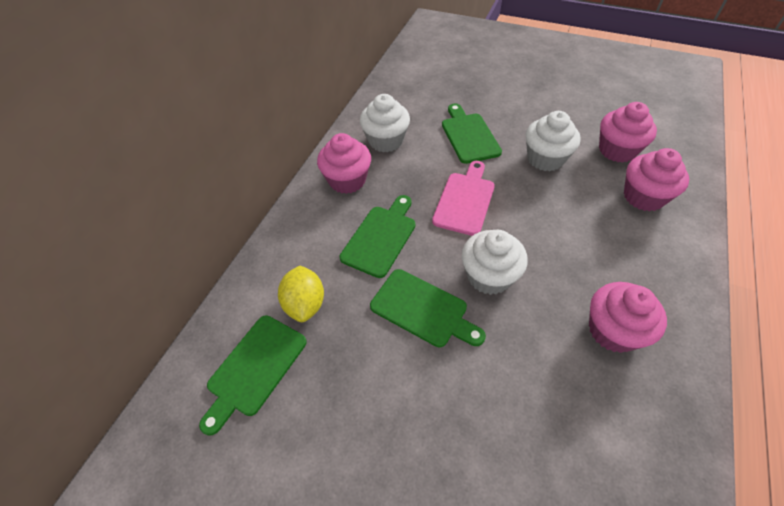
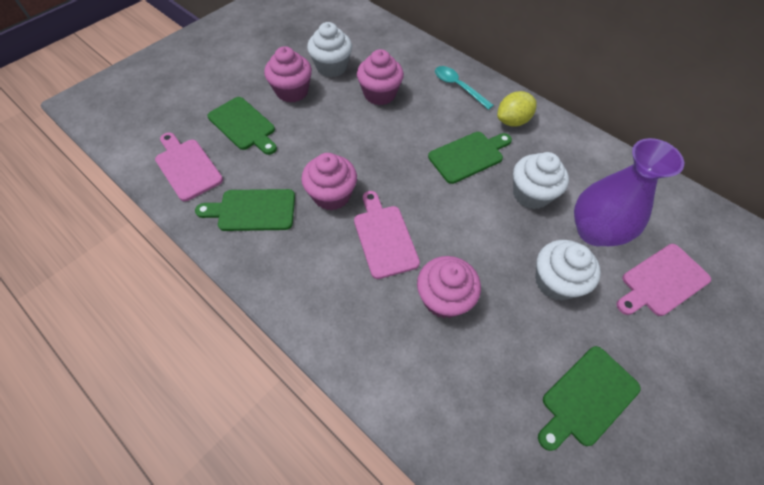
pink cutting board: 1 -> 3
purple vase: 0 -> 1
turquoise spoon: 0 -> 1

